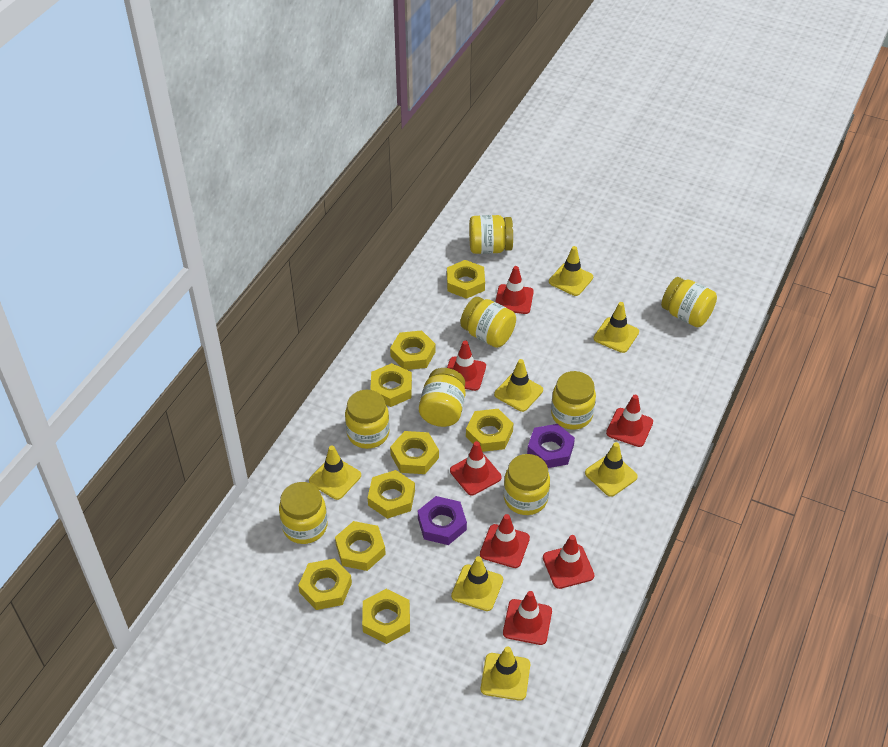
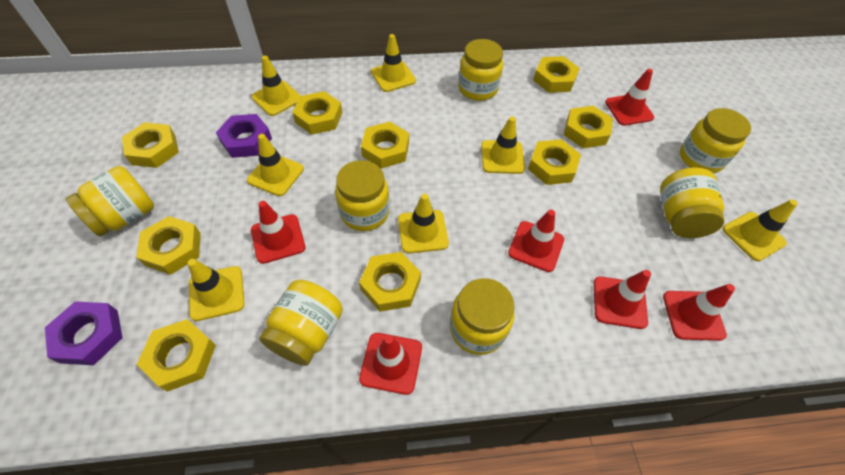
red traffic cone: 7 -> 6
yellow jar: 8 -> 7

